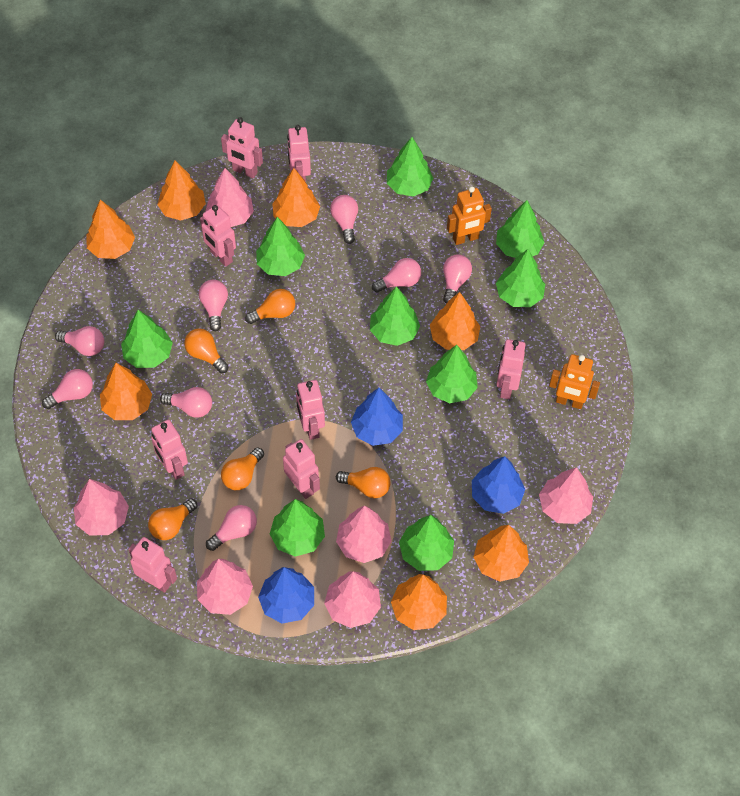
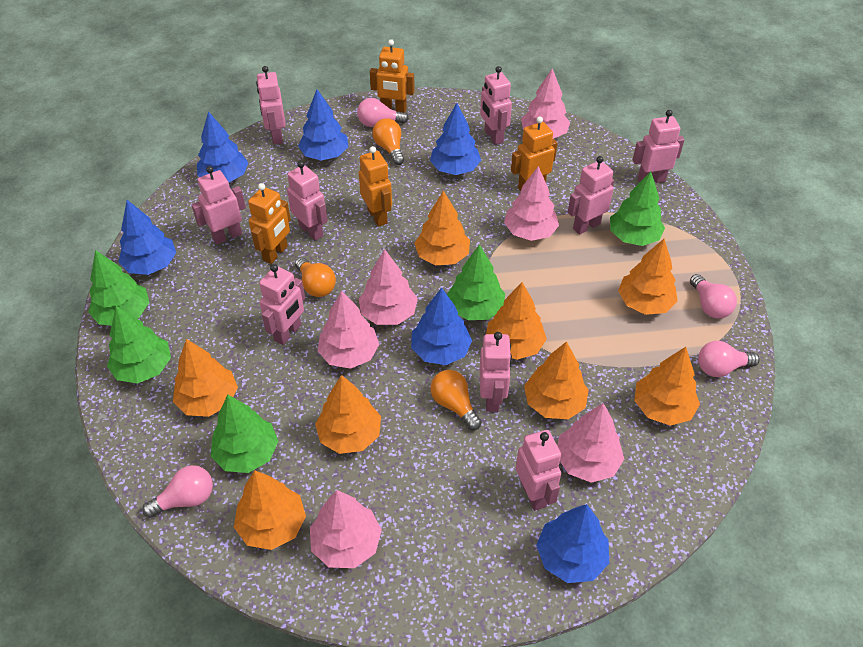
blue tree: 3 -> 6
green tree: 9 -> 5
orange light bulb: 5 -> 3
orange robot: 2 -> 4
orange tree: 7 -> 8
pink light bulb: 8 -> 4
pink robot: 8 -> 9

